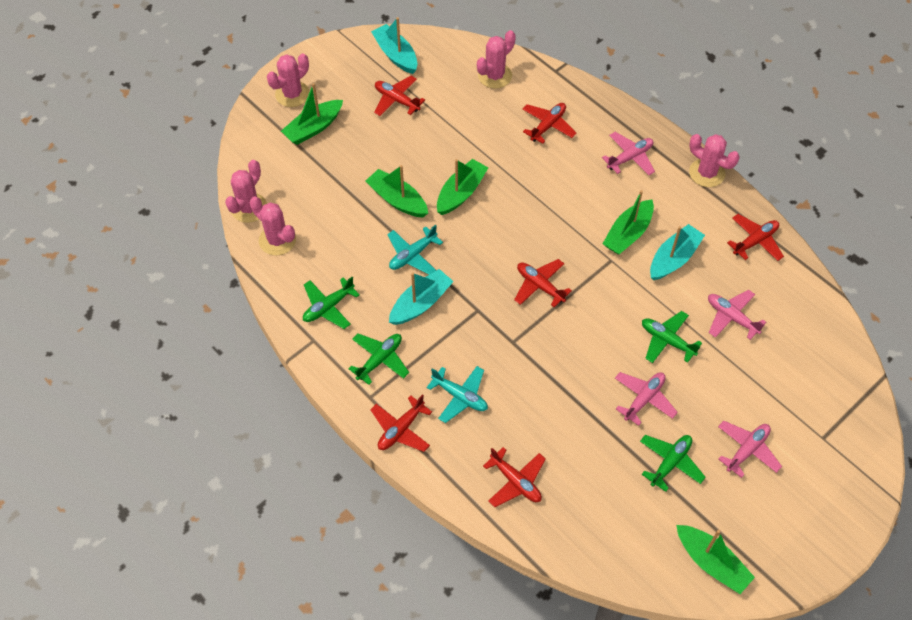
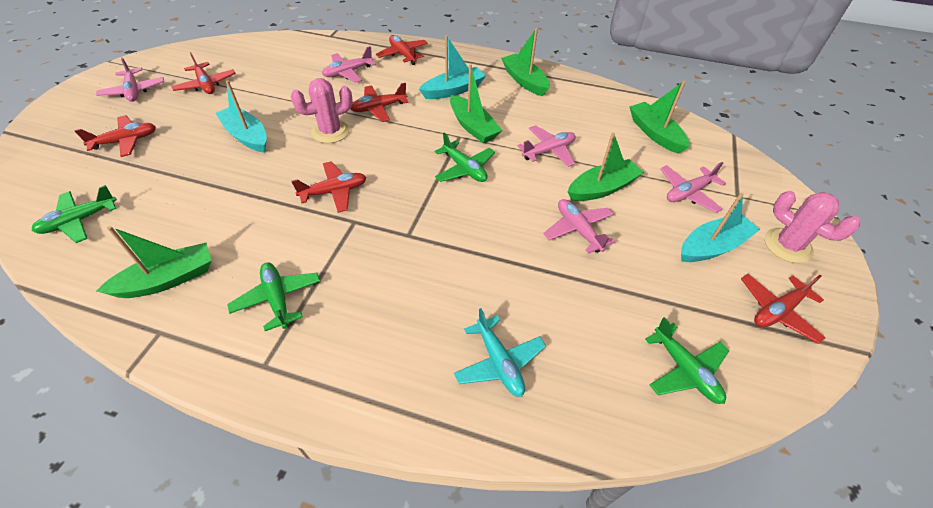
pink cactus: 5 -> 2
pink plane: 4 -> 5
turquoise plane: 2 -> 1

